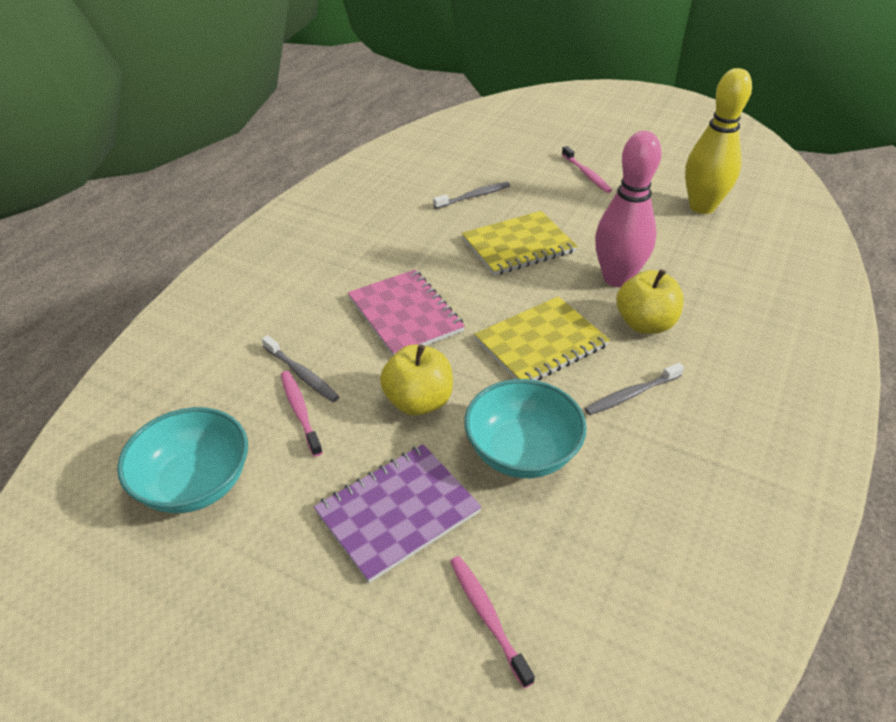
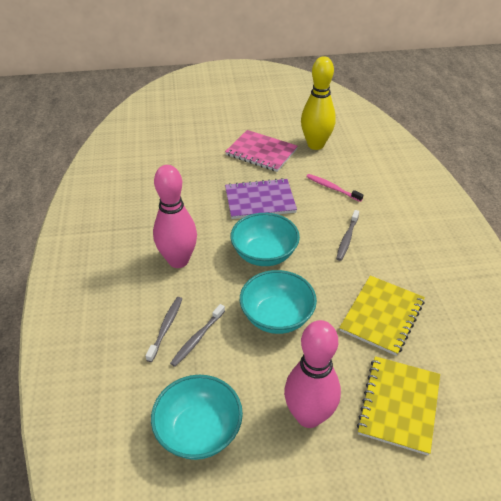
pink bowling pin: 1 -> 2
pink toothbrush: 3 -> 1
turquoise bowl: 2 -> 3
yellow apple: 2 -> 0

